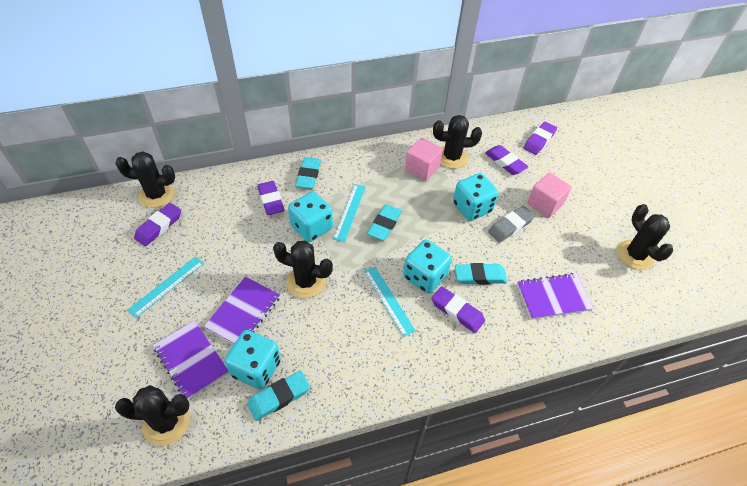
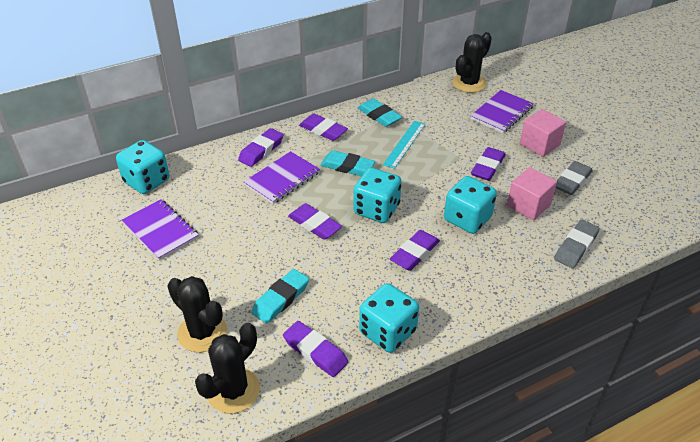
black cactus: 5 -> 3
grey eraser: 1 -> 2
purple eraser: 5 -> 6
turquoise eraser: 4 -> 3
turquoise ruler: 3 -> 1

